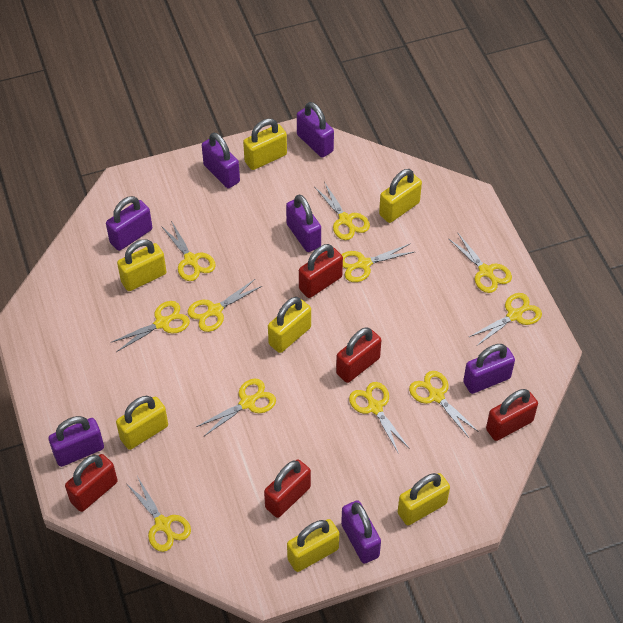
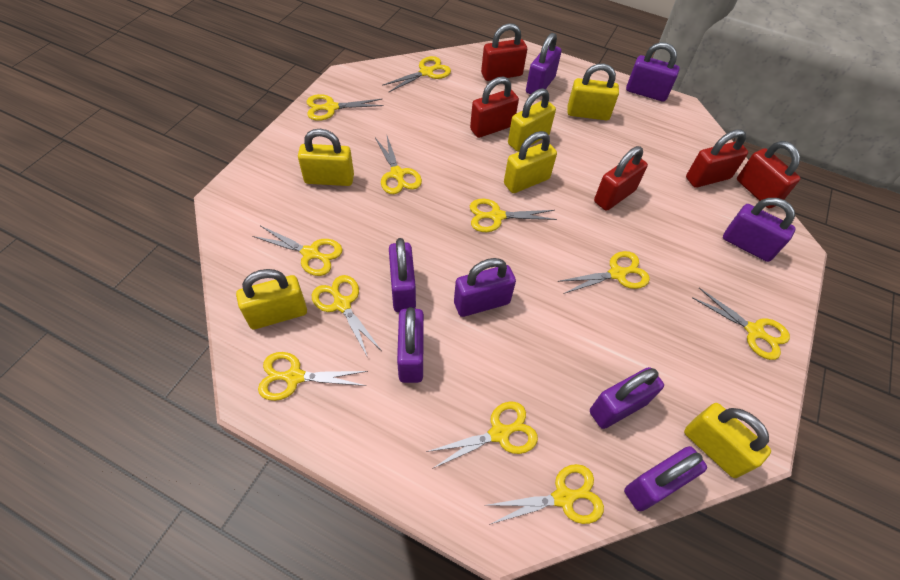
purple padlock: 7 -> 8
yellow padlock: 7 -> 6

